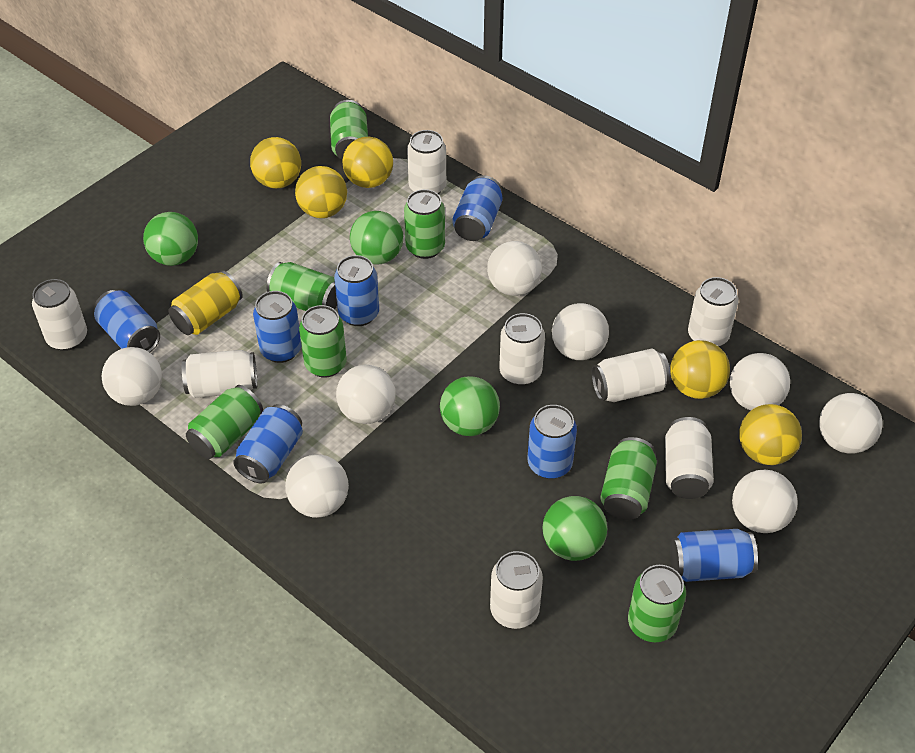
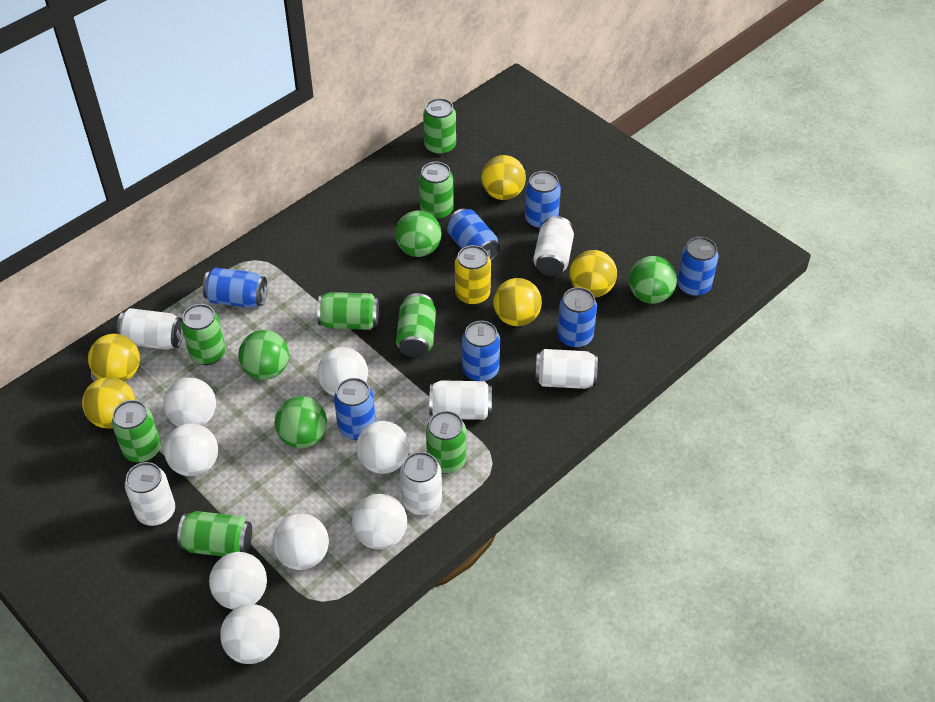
green can: 7 -> 8
white can: 8 -> 6

